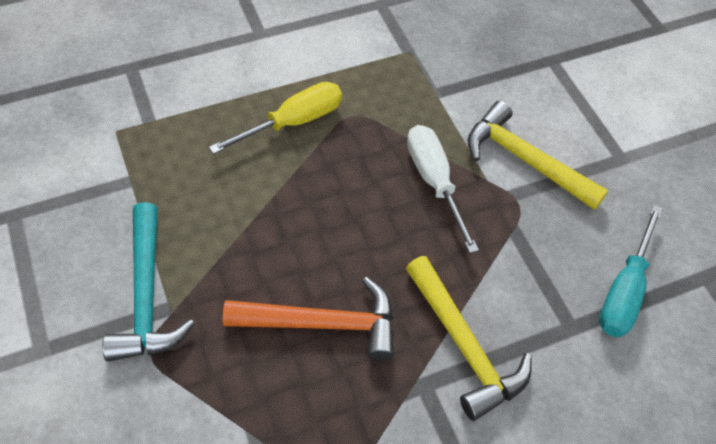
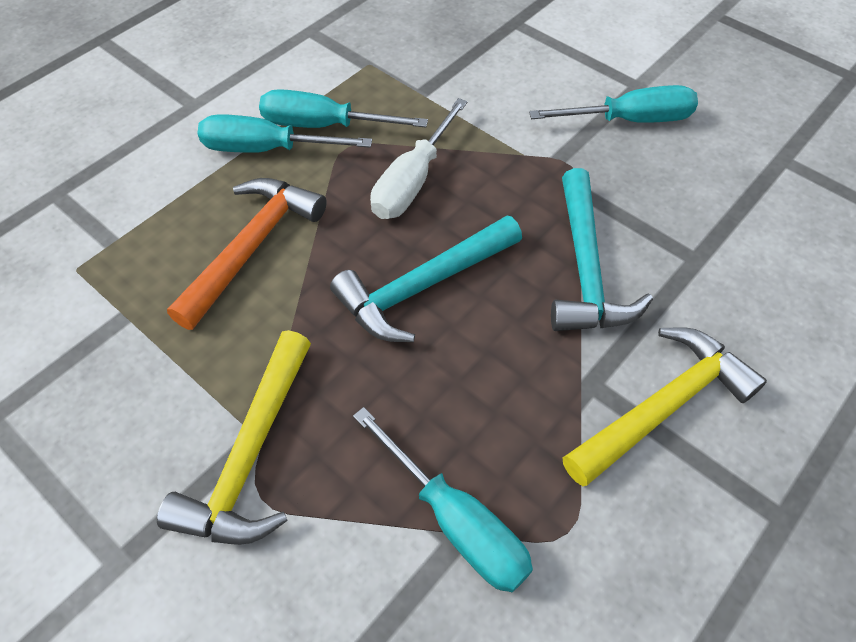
turquoise hammer: 1 -> 2
turquoise screwdriver: 1 -> 4
yellow screwdriver: 1 -> 0

